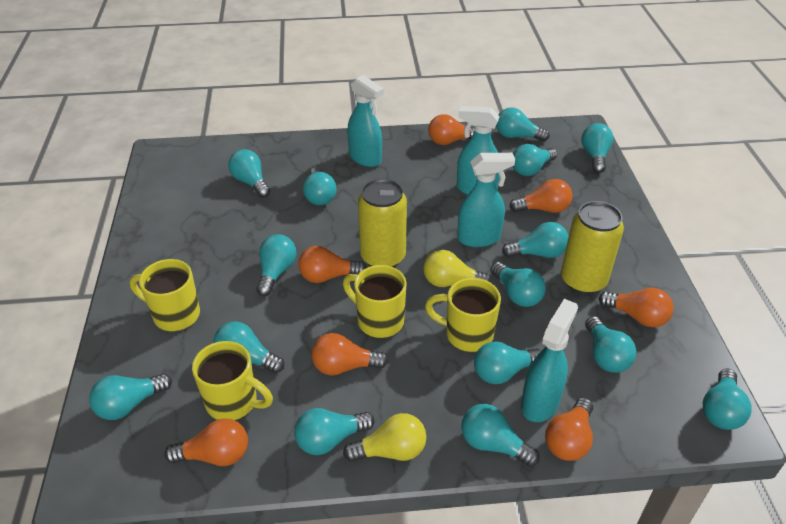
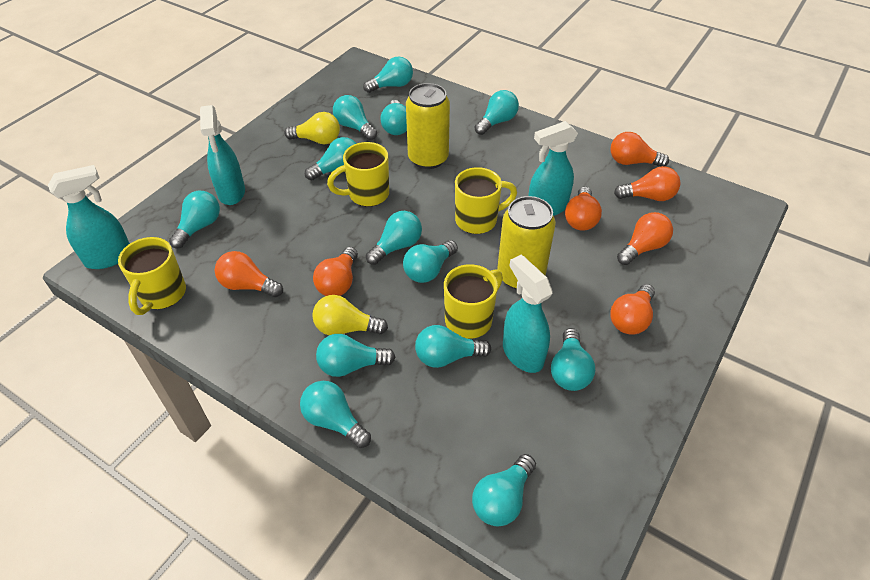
turquoise light bulb: 15 -> 13

